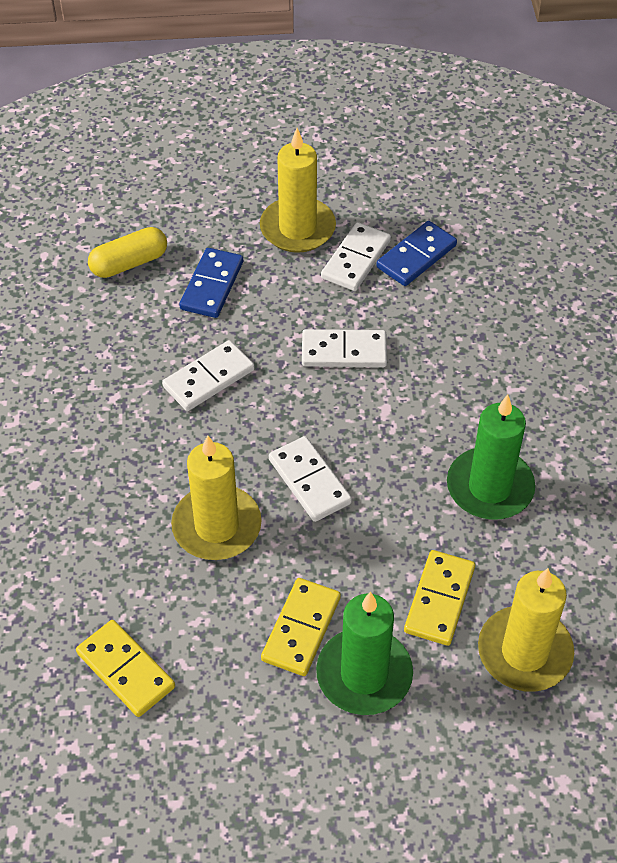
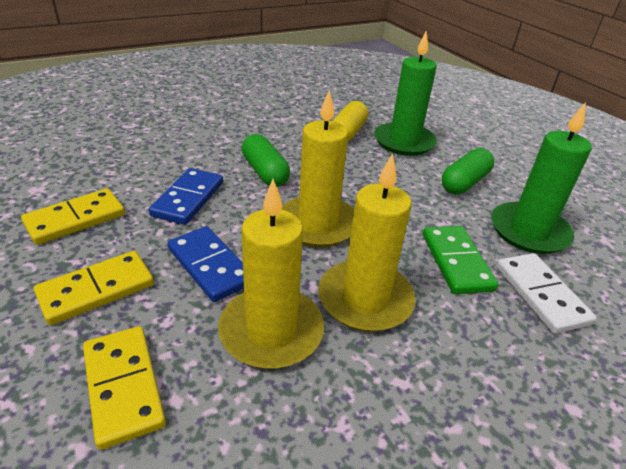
green capsule: 0 -> 2
green domino: 0 -> 1
white domino: 4 -> 1

